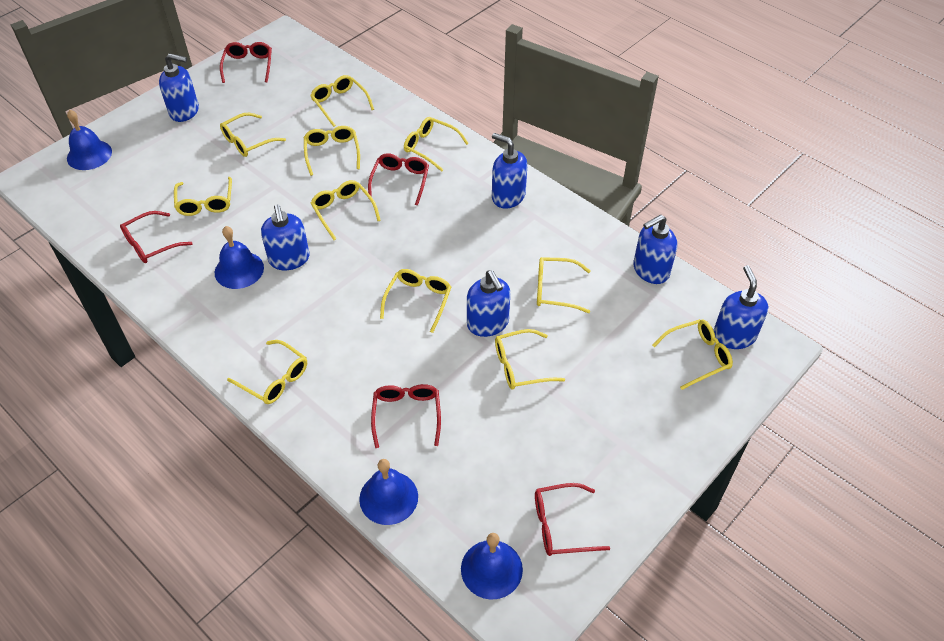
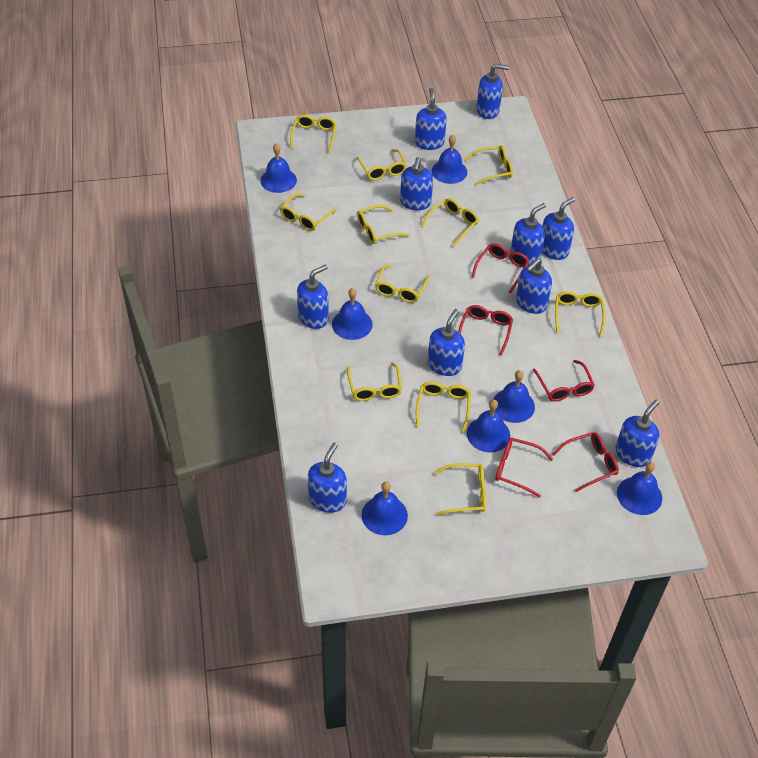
blue bell: 4 -> 7
blue soap dispenser: 6 -> 10

